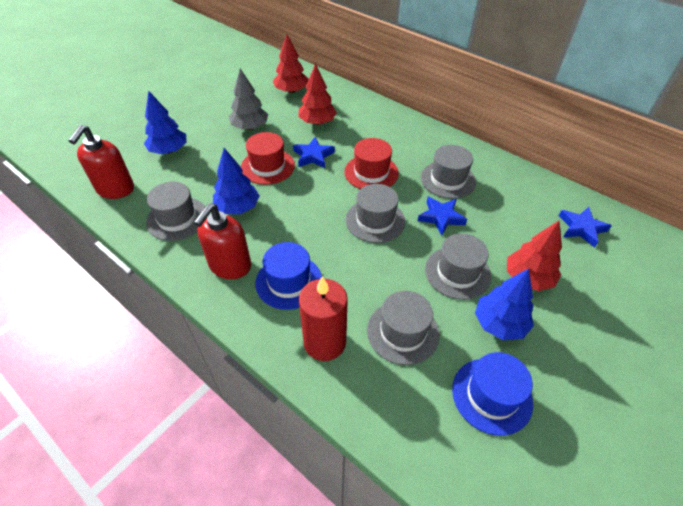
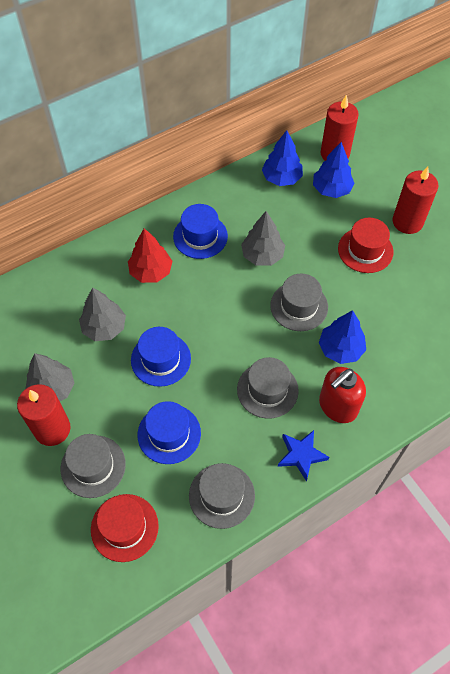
blue hat: 2 -> 3
blue star: 3 -> 1
grey hat: 5 -> 4
grey tree: 1 -> 3
red candle: 1 -> 3
red soap dispenser: 2 -> 1
red tree: 3 -> 1

